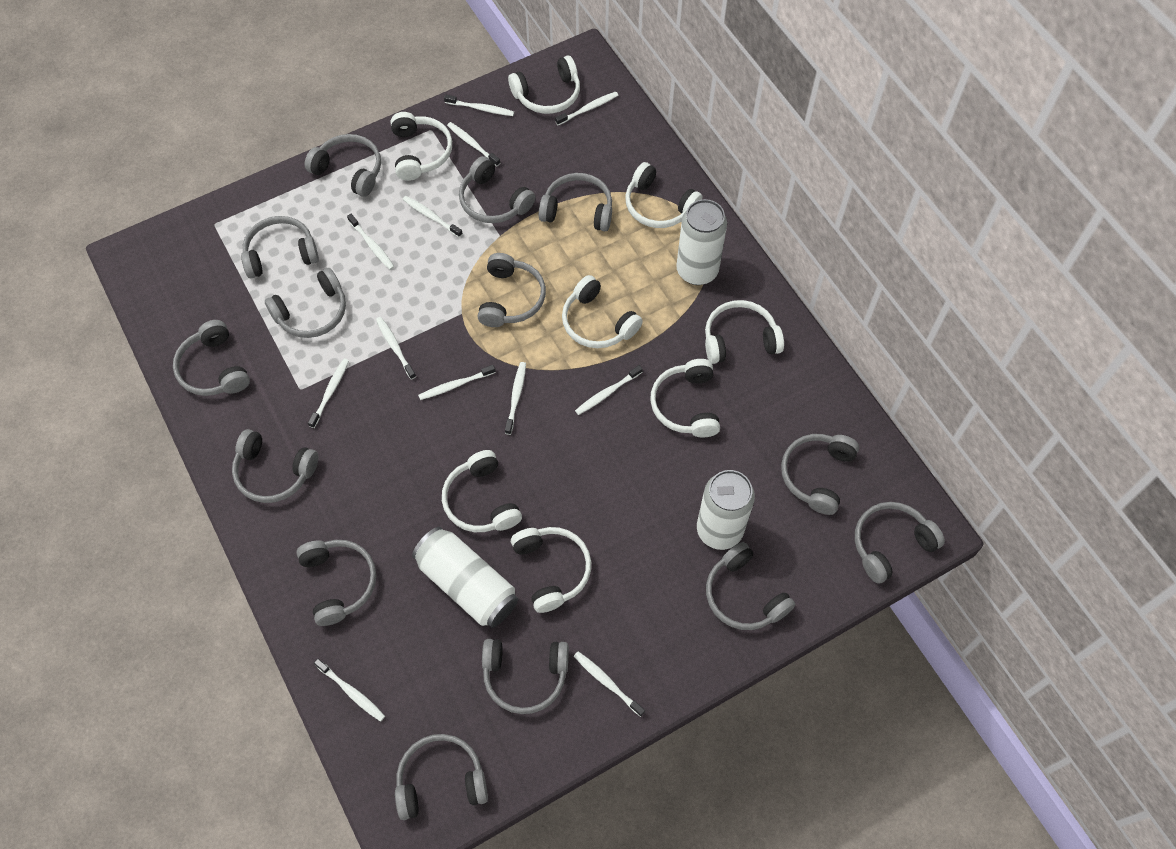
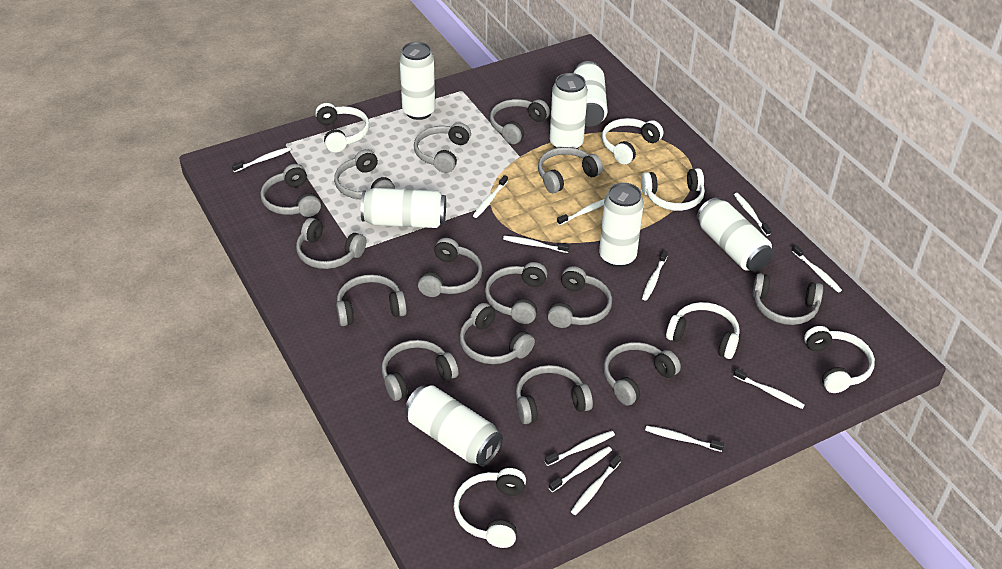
grey headphones: 14 -> 15
white can: 3 -> 7
white headphones: 8 -> 6

